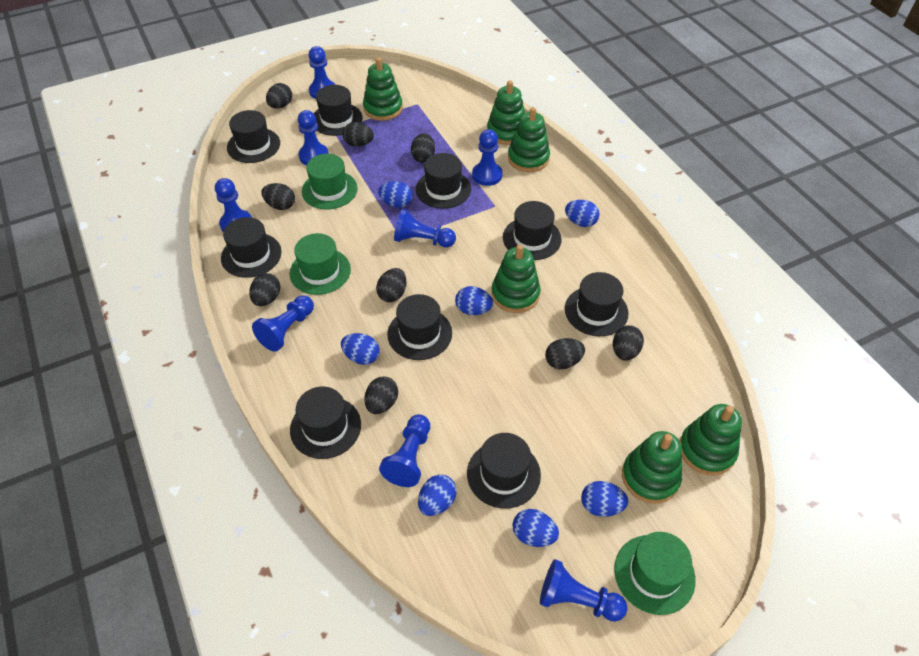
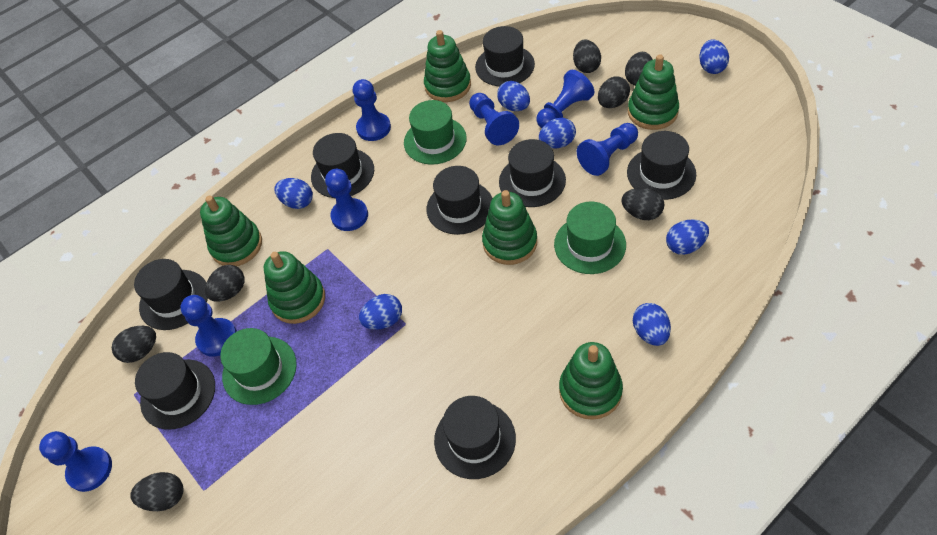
black egg: 9 -> 7
black hat: 9 -> 8
blue pawn: 8 -> 7

